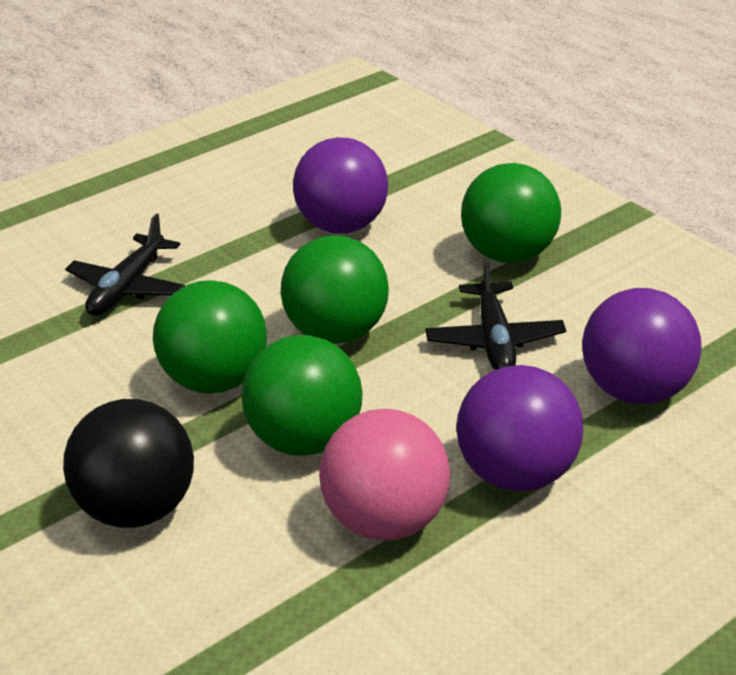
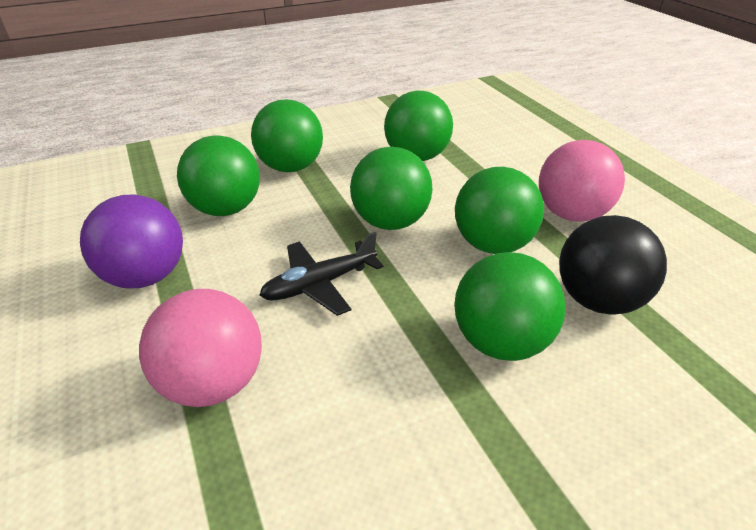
black plane: 2 -> 1
green ball: 4 -> 6
pink ball: 1 -> 2
purple ball: 3 -> 1

